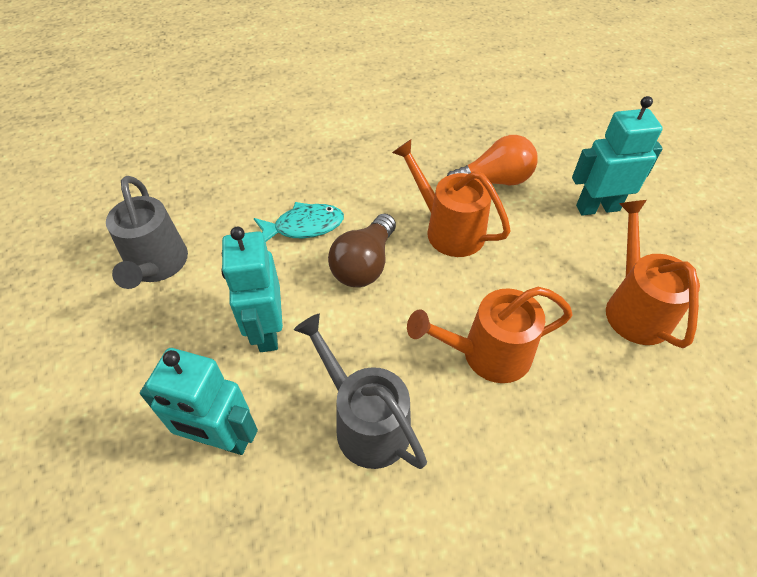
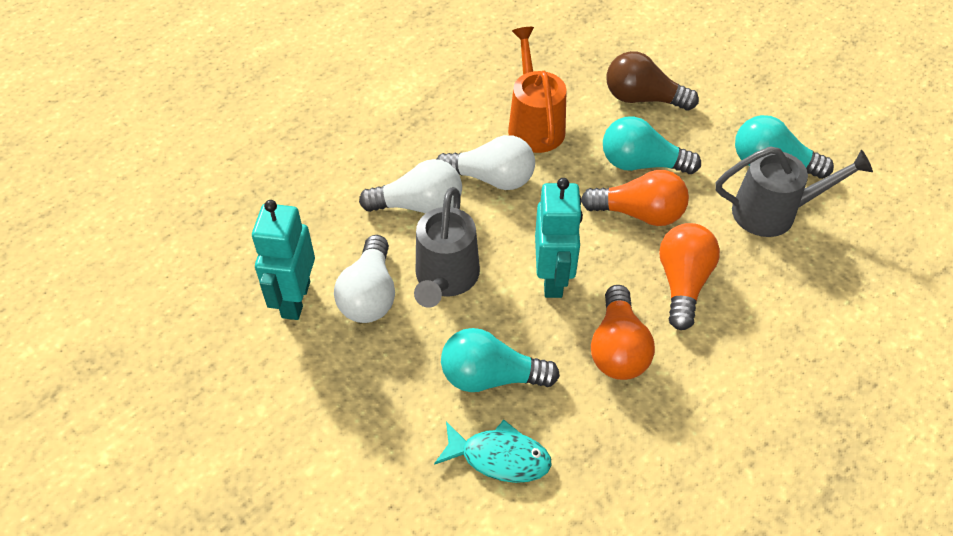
orange light bulb: 1 -> 3
orange watering can: 3 -> 1
turquoise light bulb: 0 -> 3
turquoise robot: 3 -> 2
white light bulb: 0 -> 3

